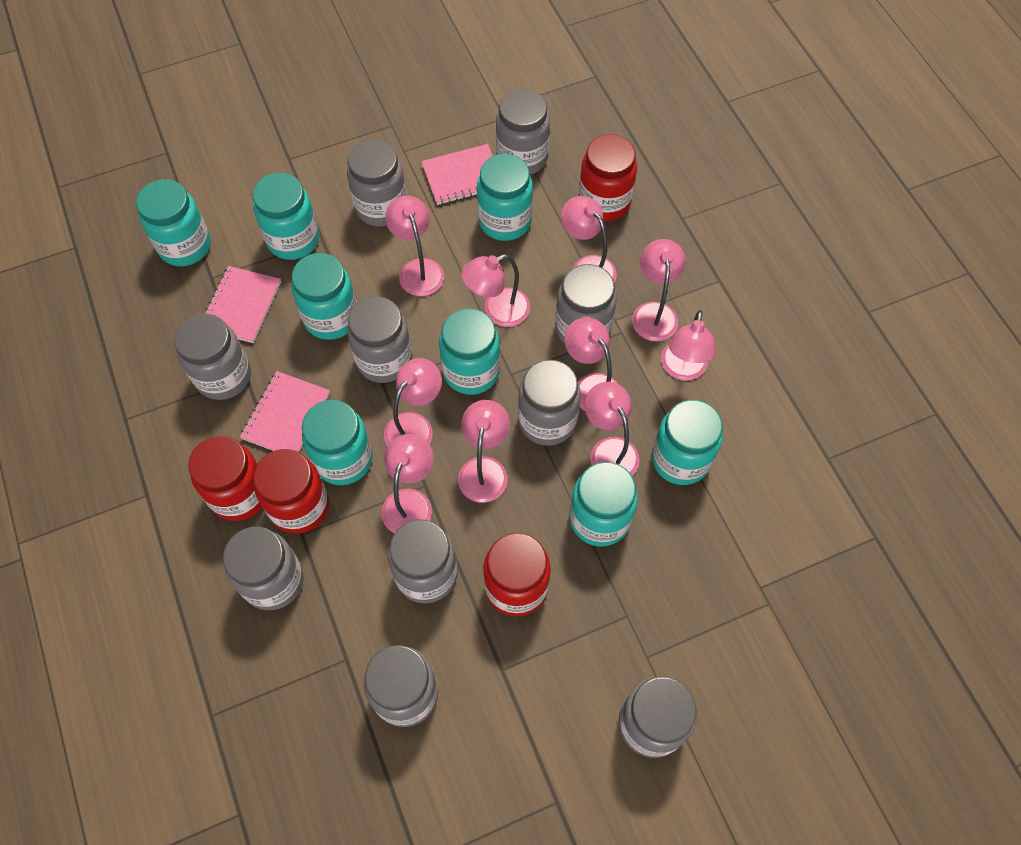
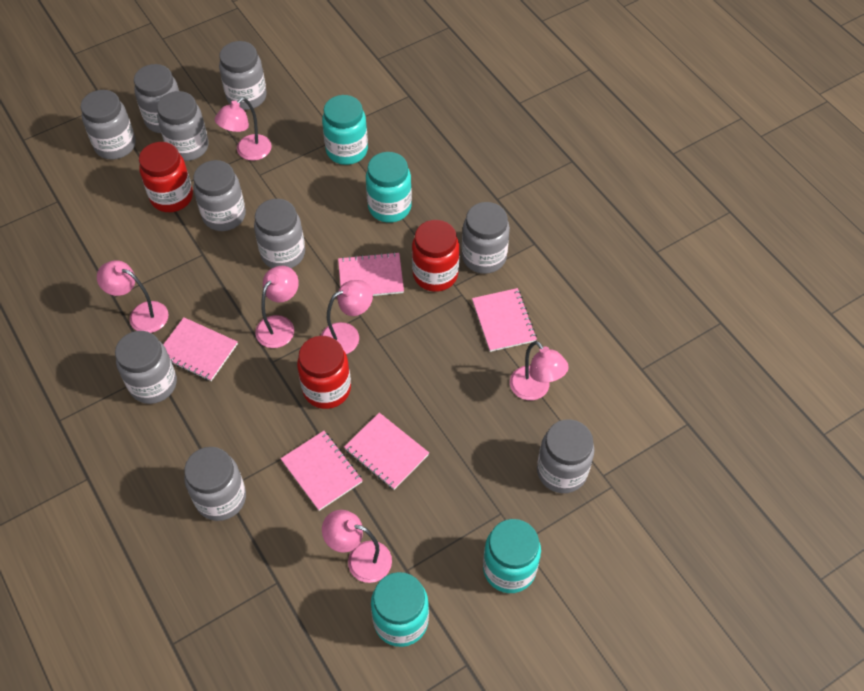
pink lamp: 10 -> 6
pink notebook: 3 -> 5
red jar: 4 -> 3
turquoise jar: 8 -> 4

